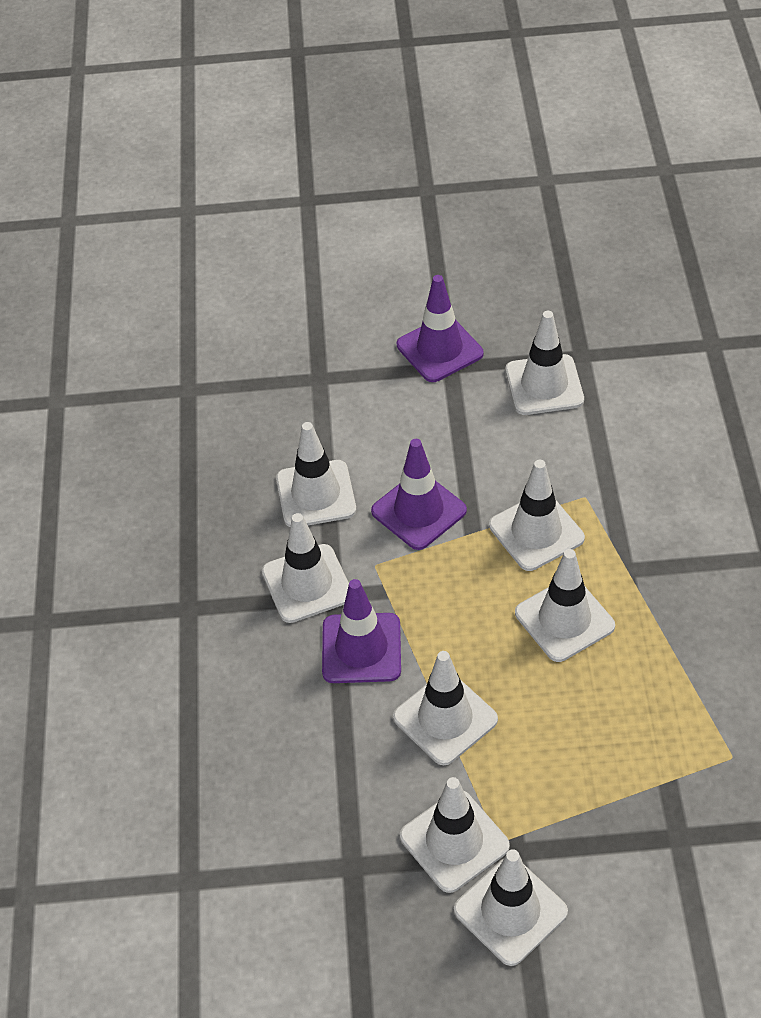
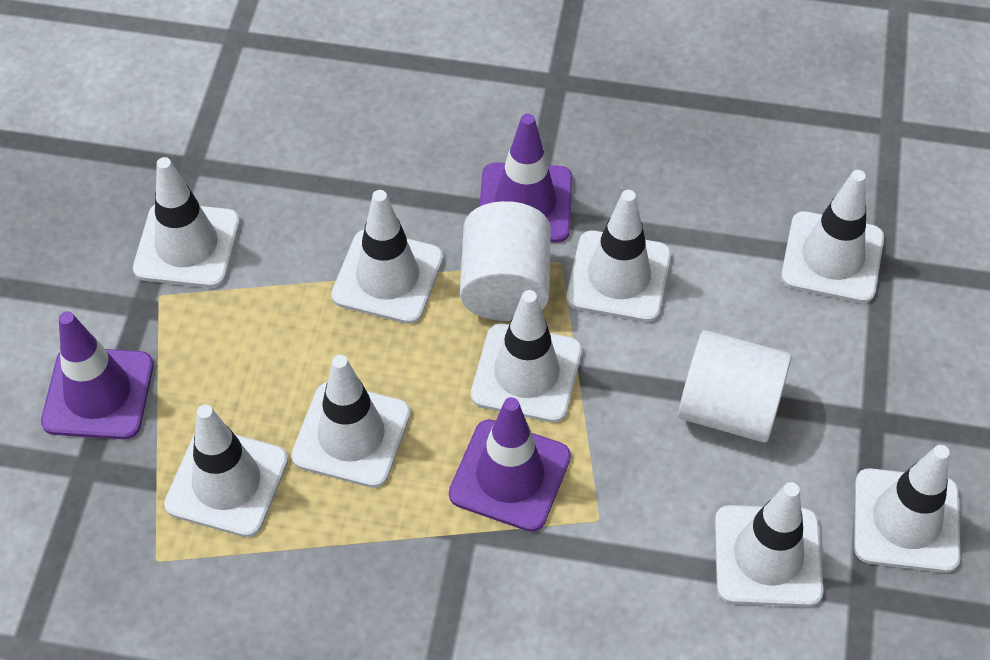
white cylinder: 0 -> 2
white traffic cone: 8 -> 9

